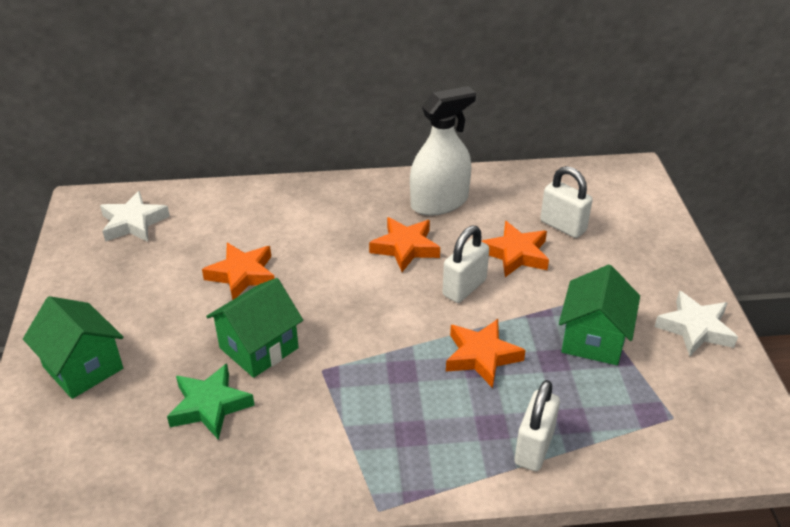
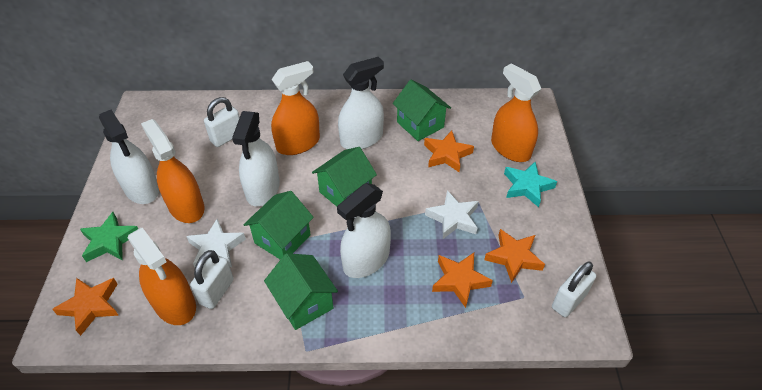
green house: 3 -> 4
orange spray bottle: 0 -> 4
turquoise star: 0 -> 1
white spray bottle: 1 -> 4

